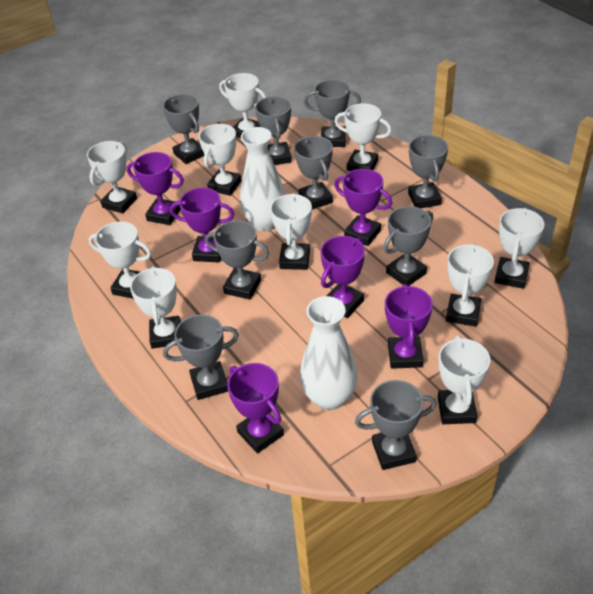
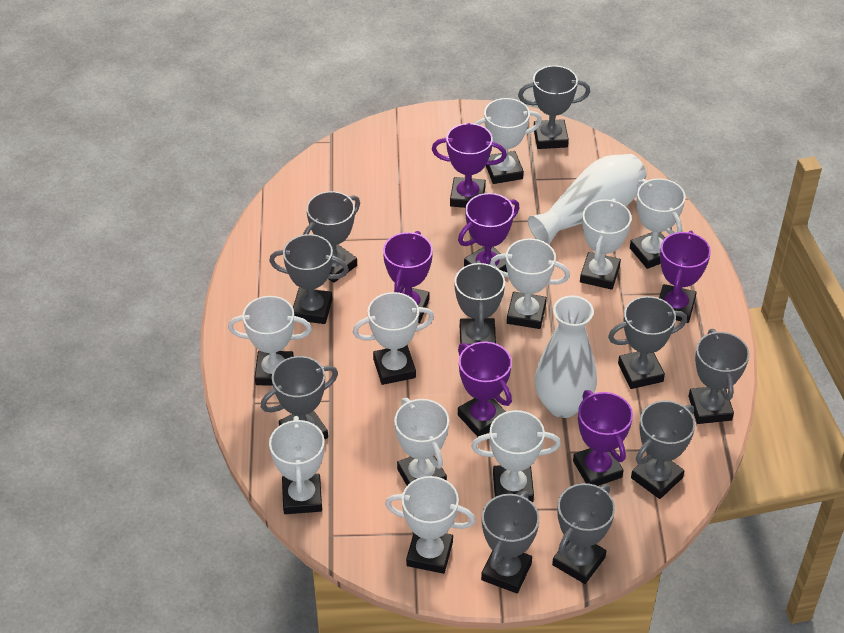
grey trophy: 9 -> 10

